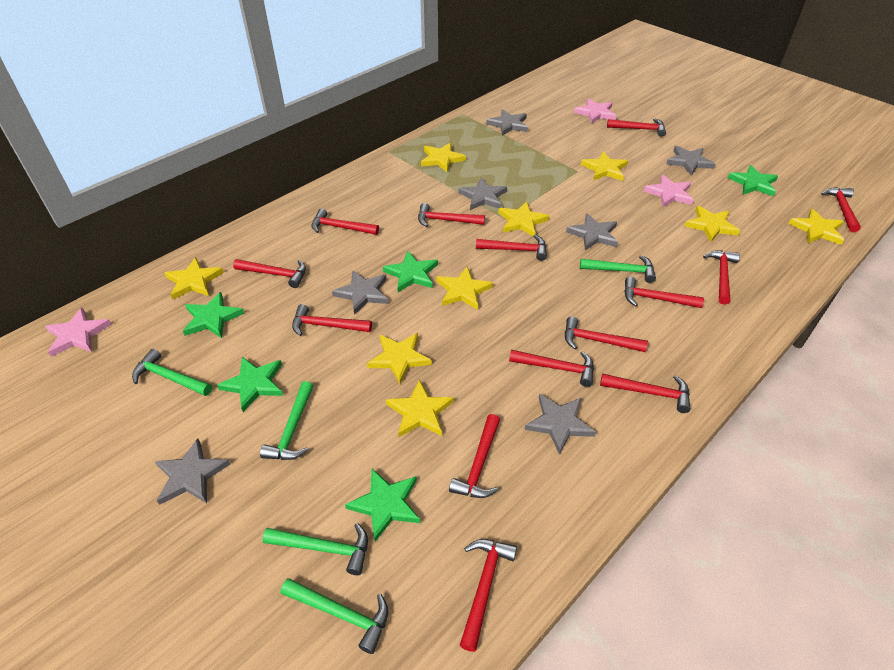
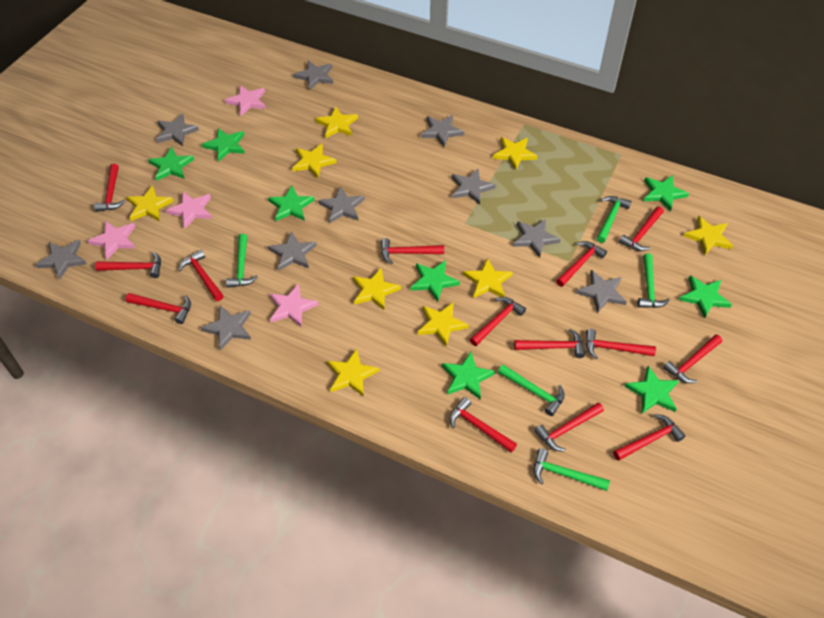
green star: 5 -> 8
grey star: 7 -> 10
pink star: 3 -> 4

